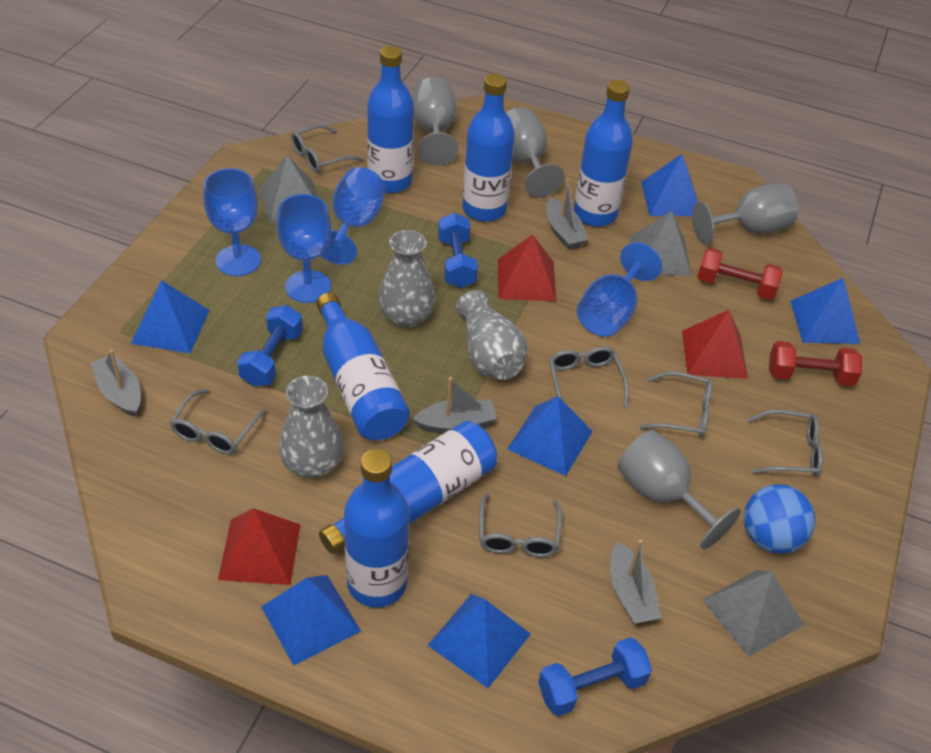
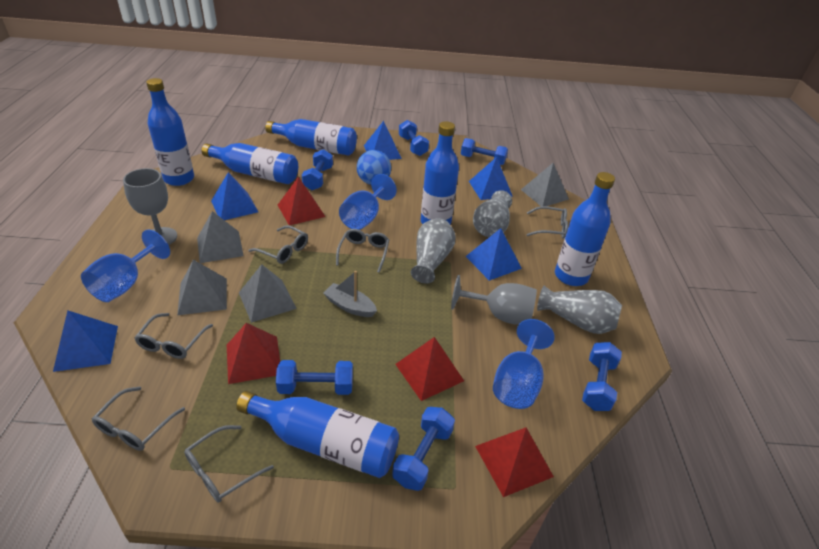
blue dumbbell: 3 -> 6
blue goblet: 4 -> 3
blue pyramid: 6 -> 5
grey boat: 4 -> 1
grey goblet: 4 -> 2
grey pyramid: 3 -> 4
red dumbbell: 2 -> 0
red pyramid: 3 -> 4

